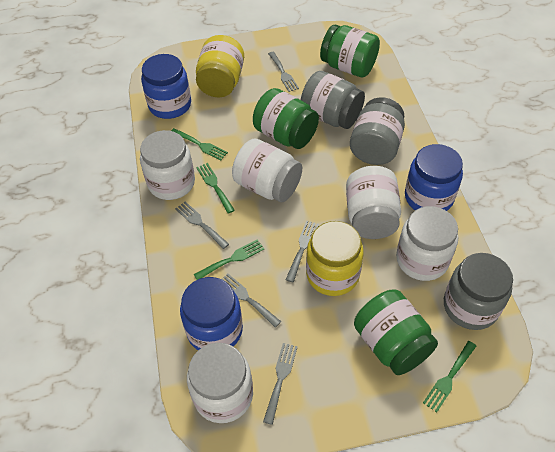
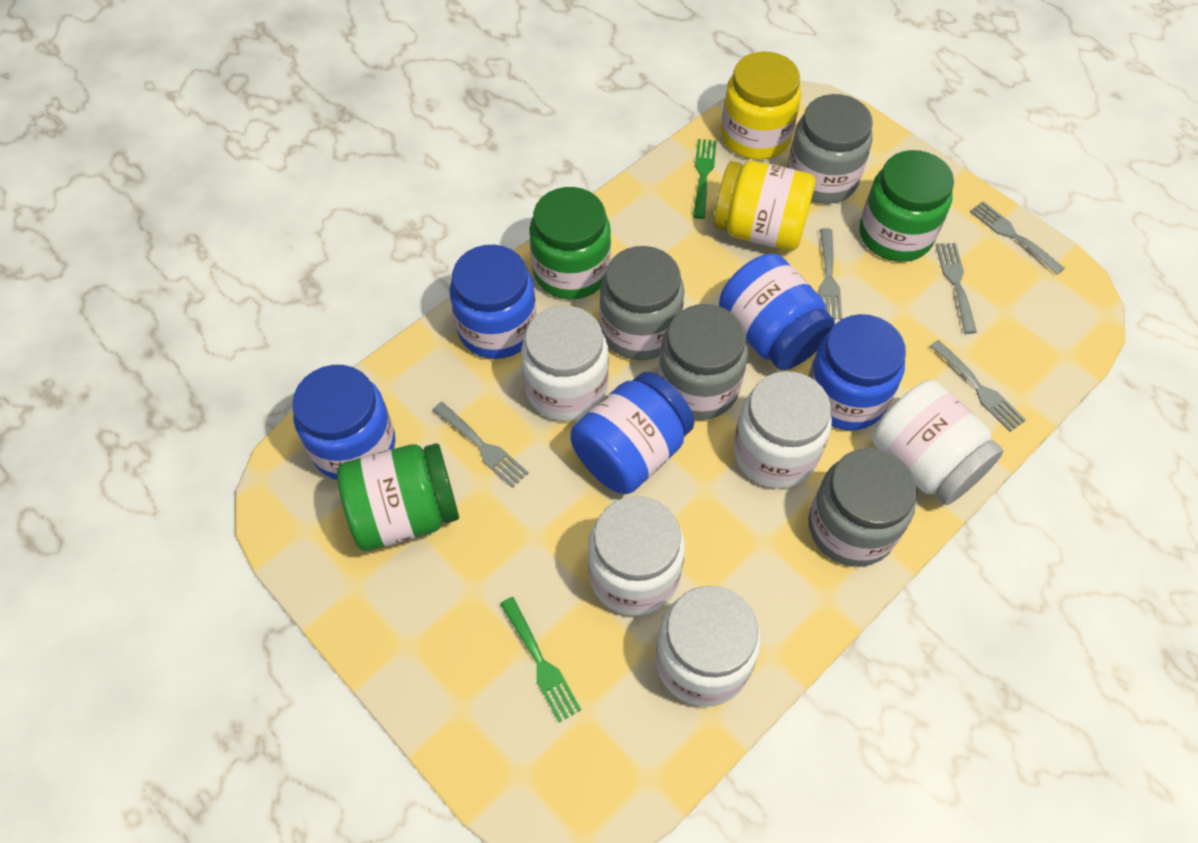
blue jar: 3 -> 5
green fork: 4 -> 2
grey jar: 3 -> 4

